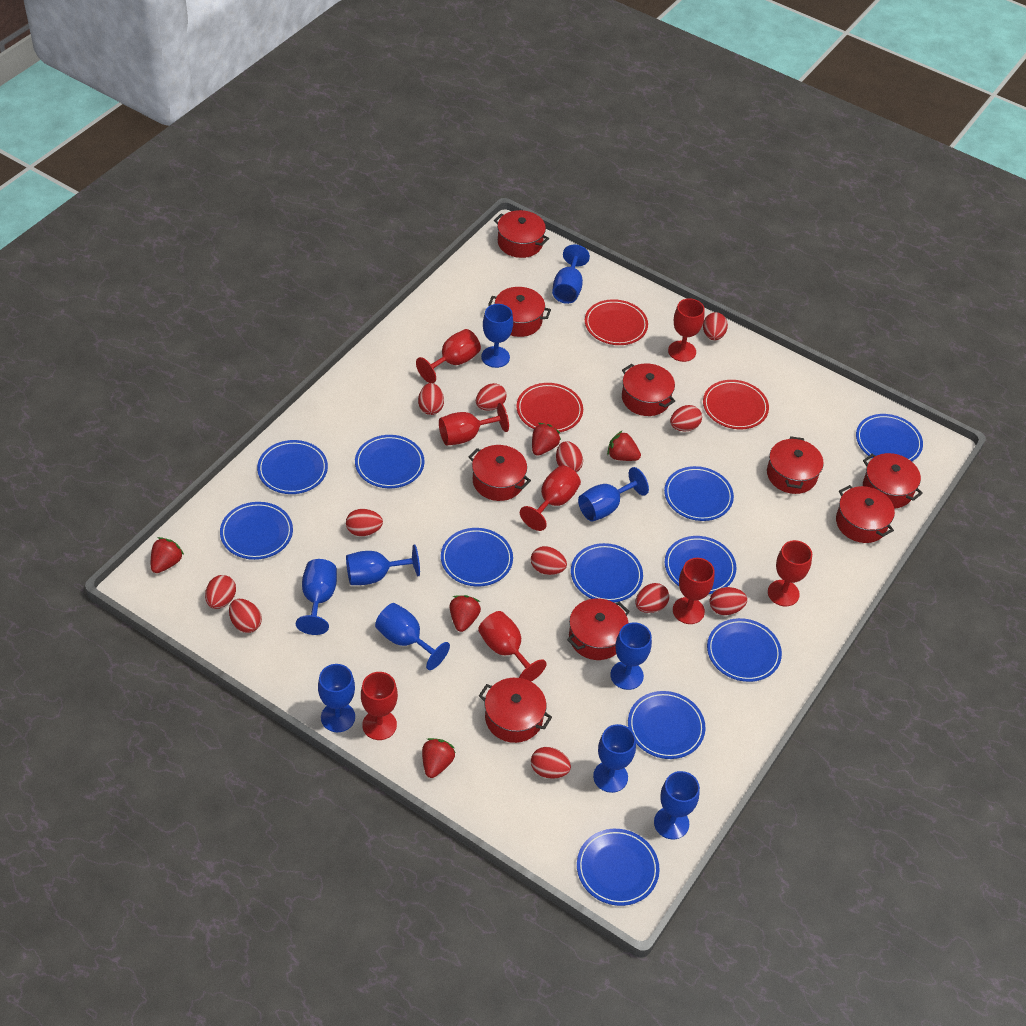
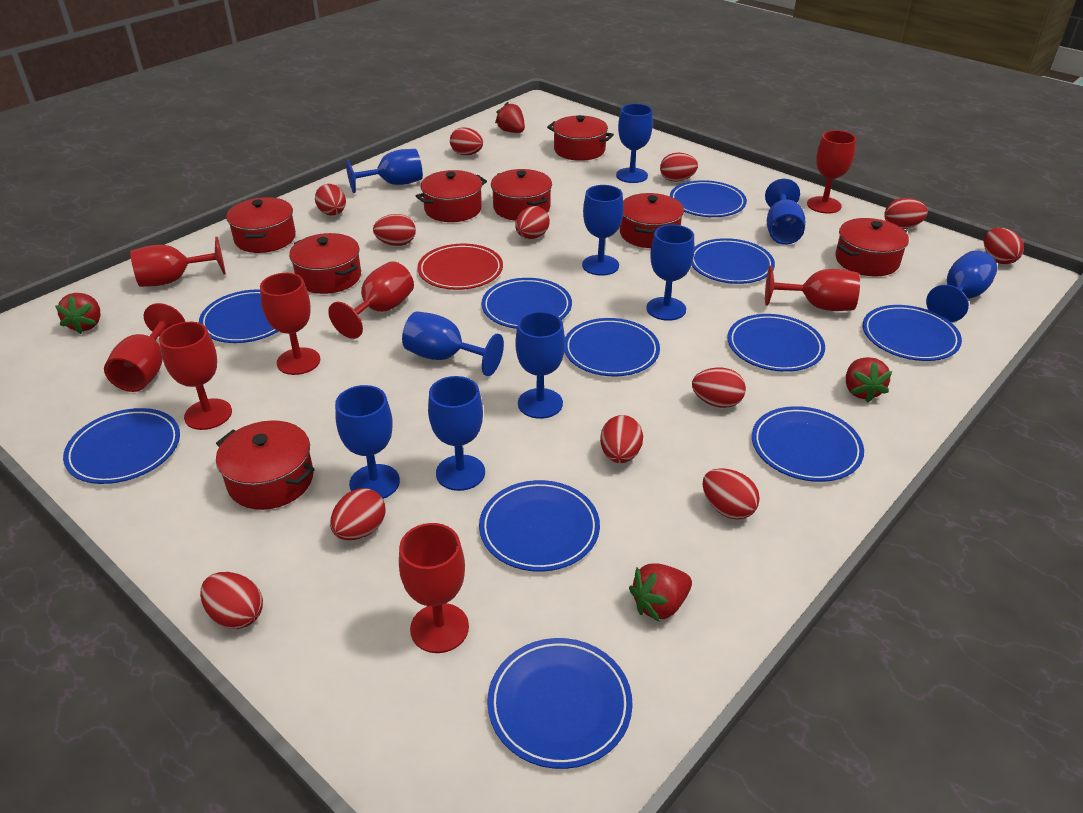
red plate: 3 -> 1
red pot: 9 -> 8
red strawberry: 5 -> 4

